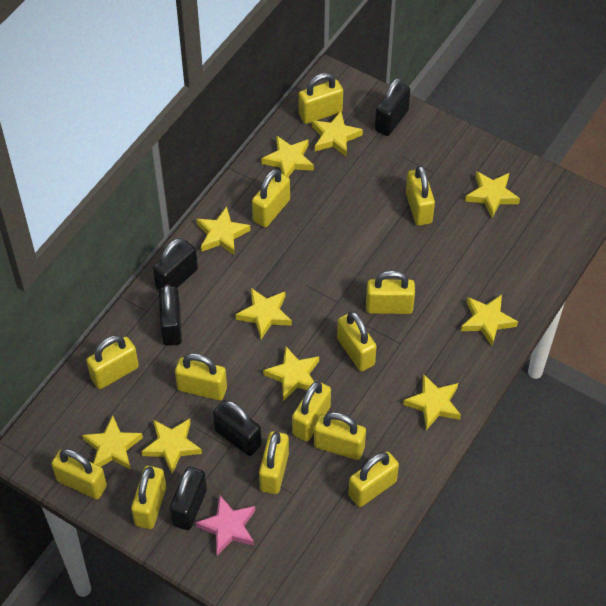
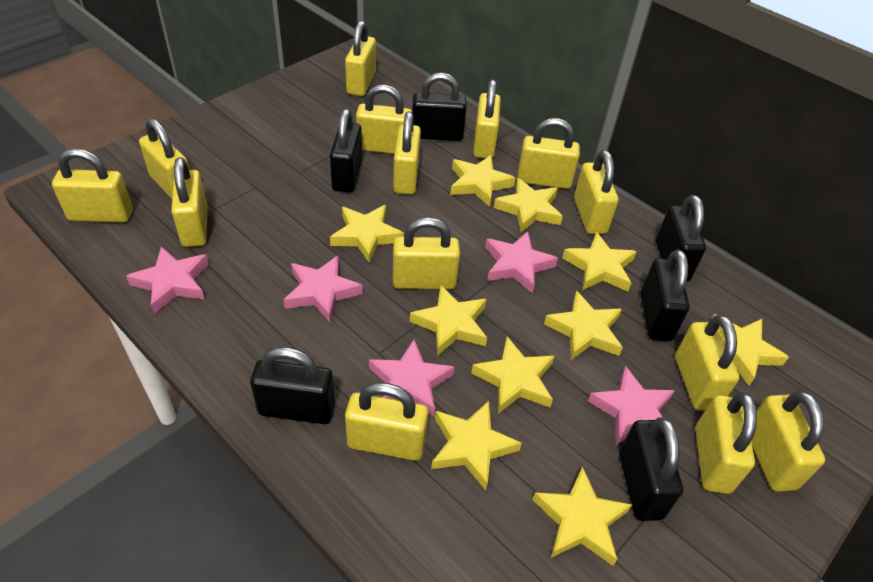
black padlock: 5 -> 6
pink star: 1 -> 5
yellow padlock: 13 -> 14

